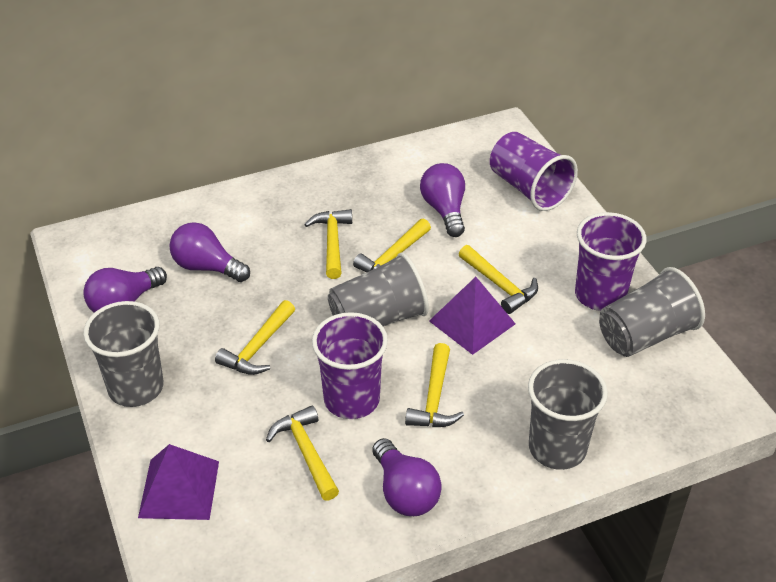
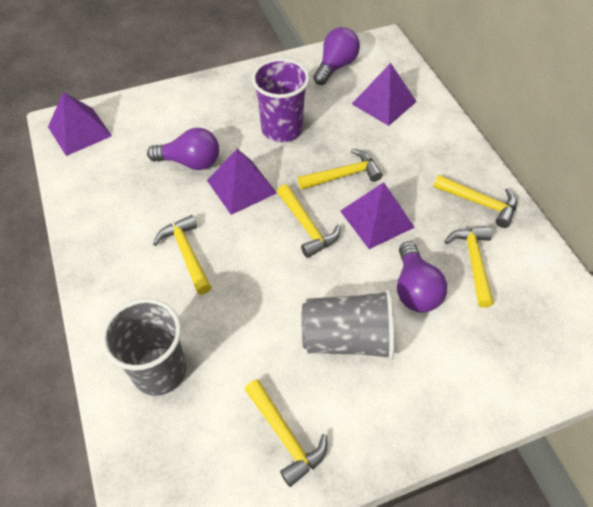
grey cup: 4 -> 2
purple cup: 3 -> 1
purple light bulb: 4 -> 3
purple pyramid: 2 -> 4

